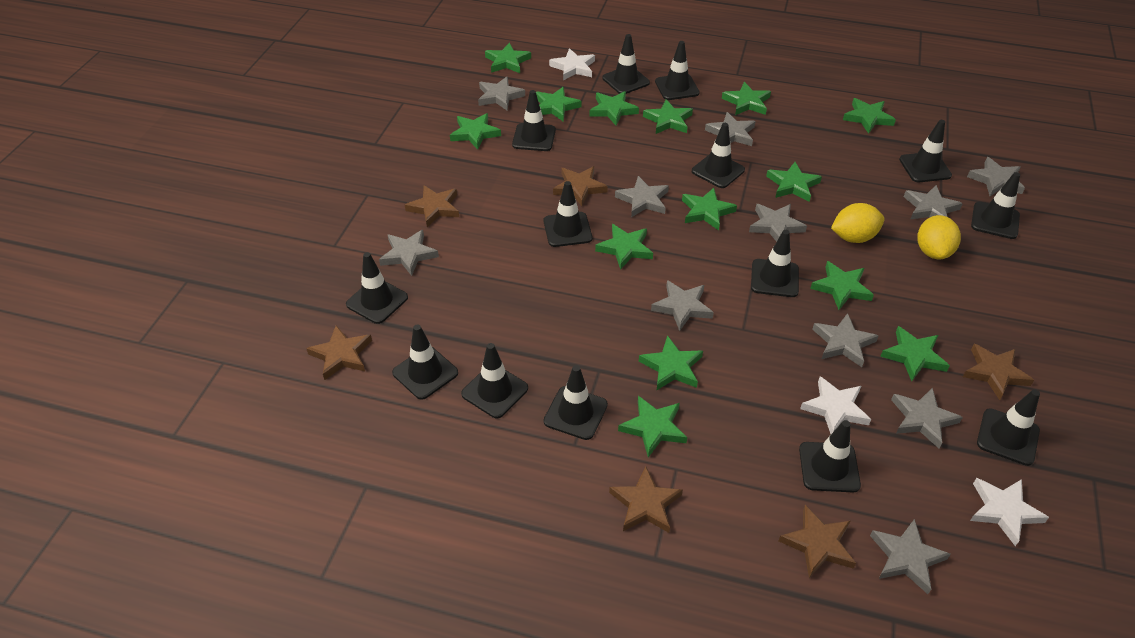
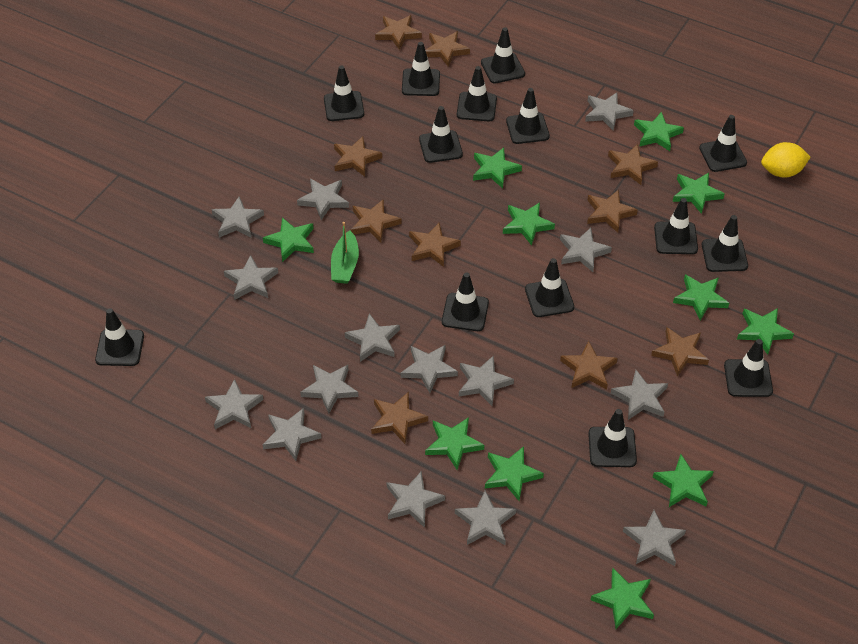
brown star: 6 -> 10
green boat: 0 -> 1
green star: 14 -> 11
grey star: 11 -> 15
white star: 3 -> 0
yellow lemon: 2 -> 1

